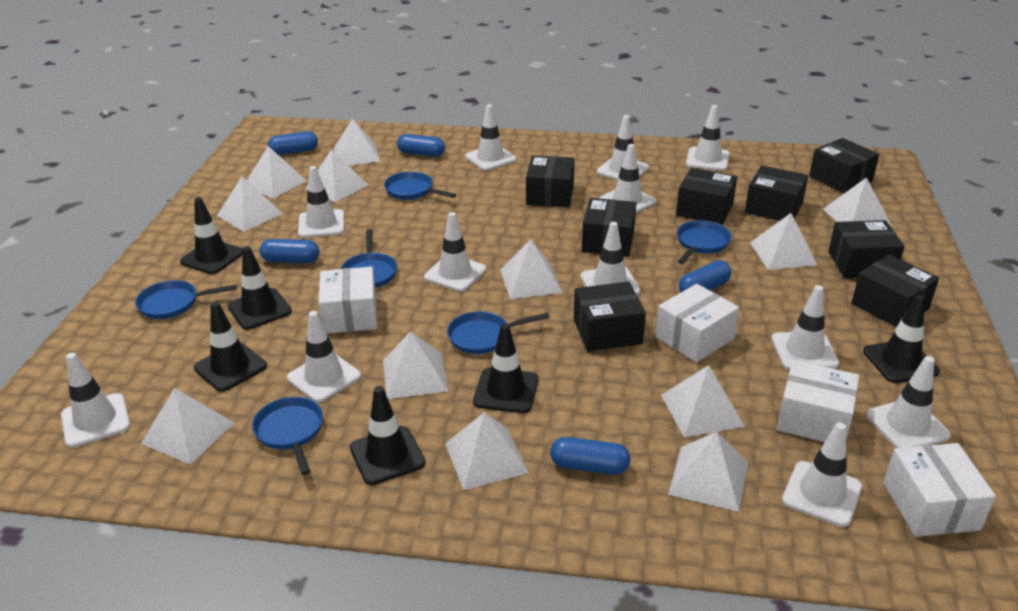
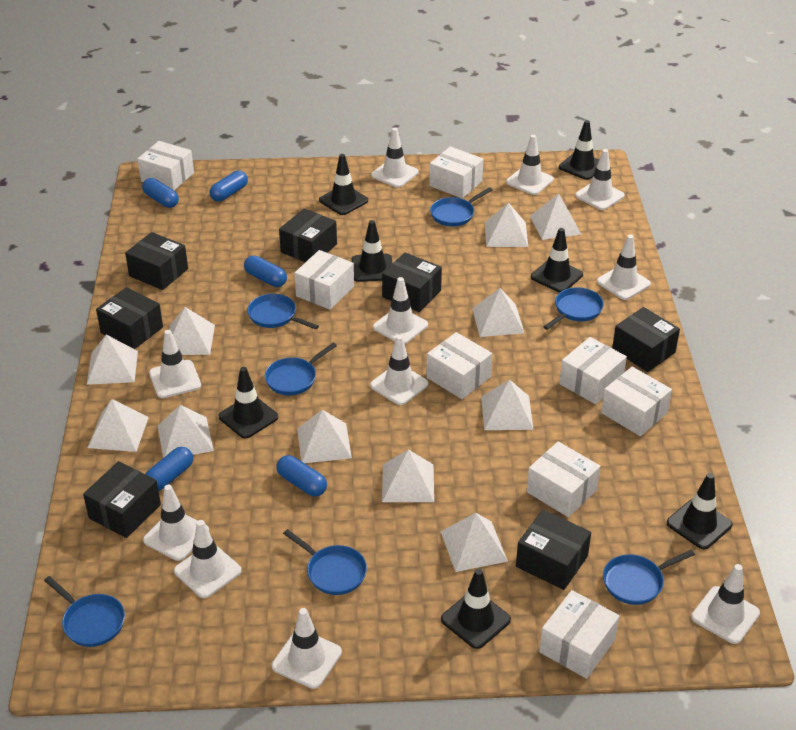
black box: 8 -> 7
black traffic cone: 6 -> 7
blue pan: 6 -> 7
white box: 4 -> 8
white pyramid: 12 -> 11
white traffic cone: 12 -> 11

